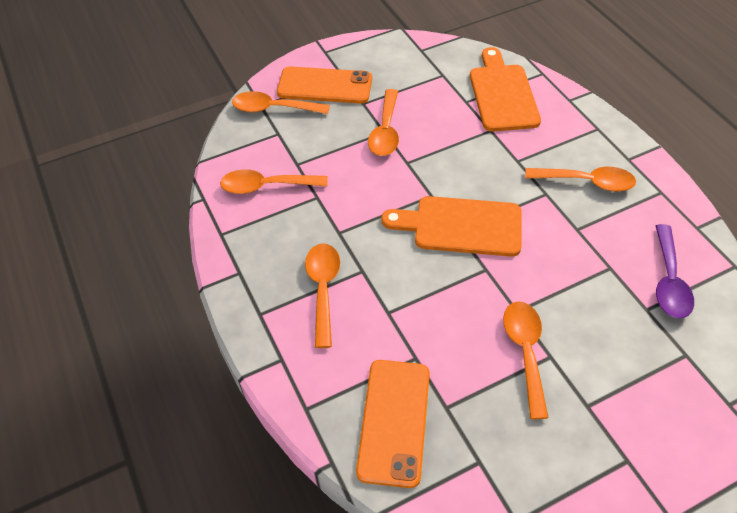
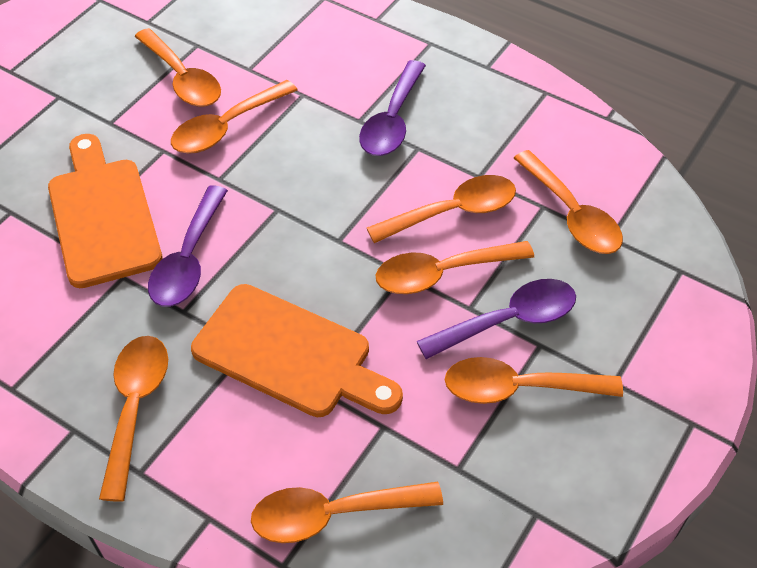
orange phone: 2 -> 0
orange spoon: 6 -> 8
purple spoon: 1 -> 3

